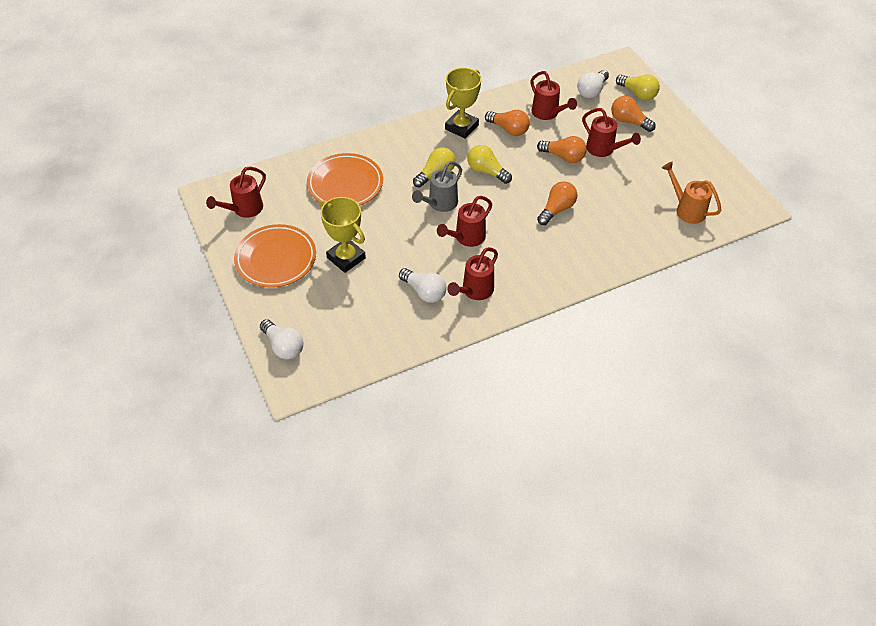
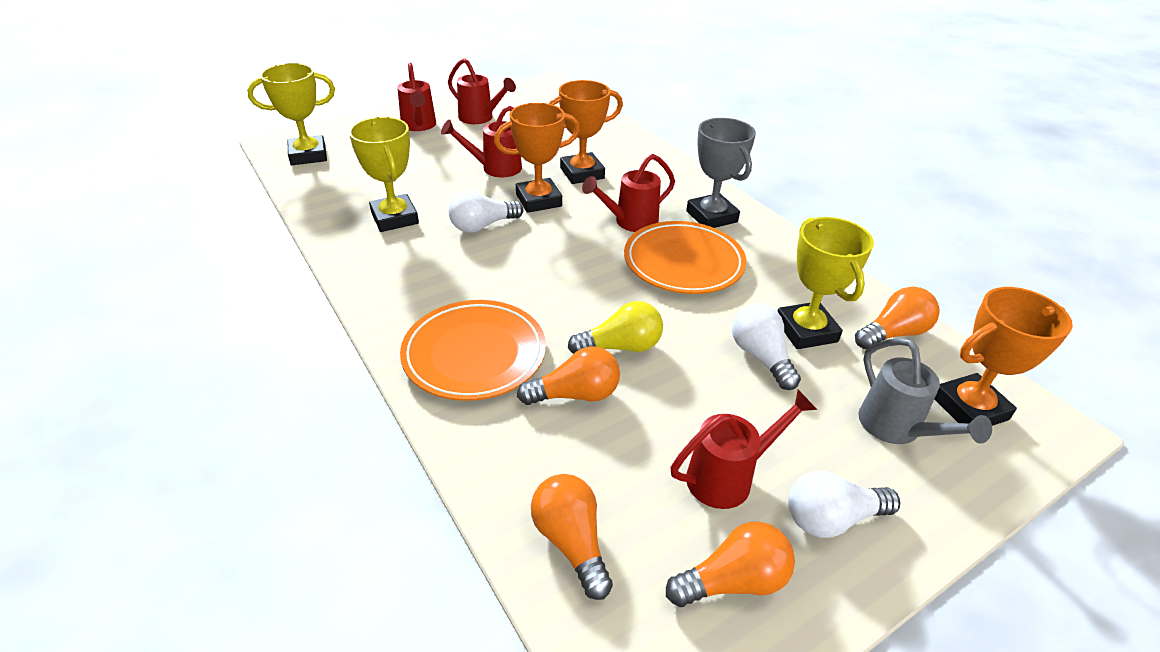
grey trophy: 0 -> 1
orange trophy: 0 -> 3
orange watering can: 1 -> 0
yellow light bulb: 3 -> 1
yellow trophy: 2 -> 3

